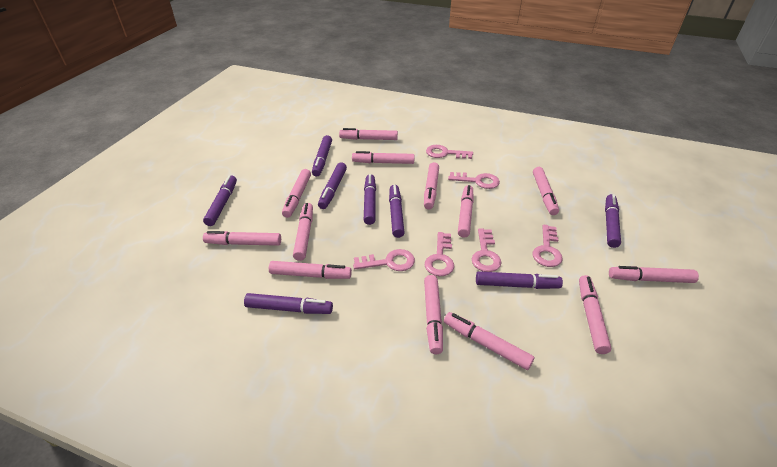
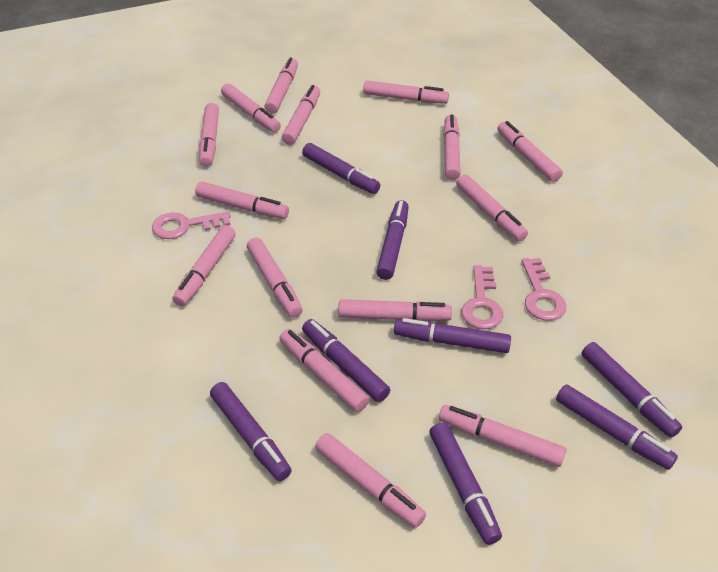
pink key: 6 -> 3
pink marker: 13 -> 15

